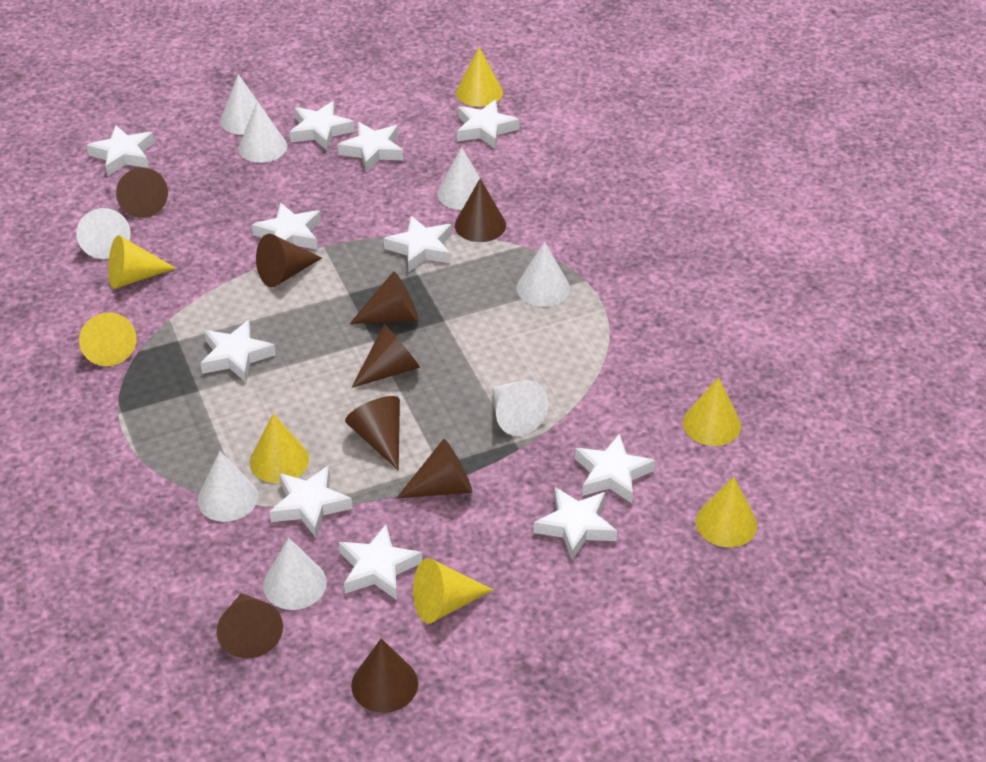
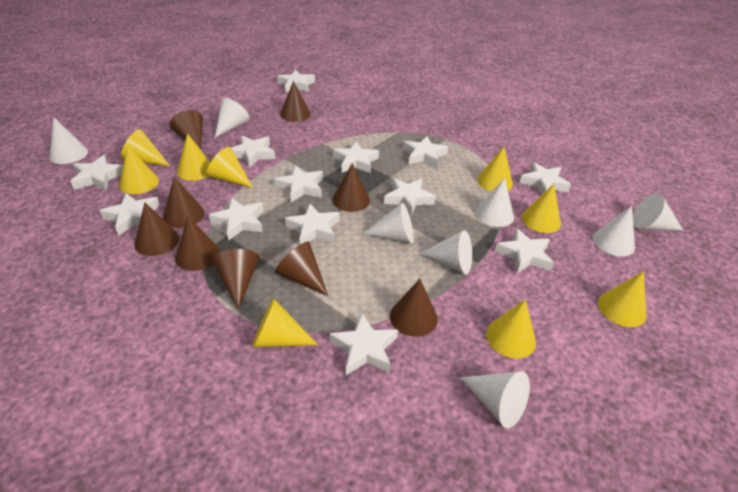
white star: 11 -> 13
yellow cone: 7 -> 9

